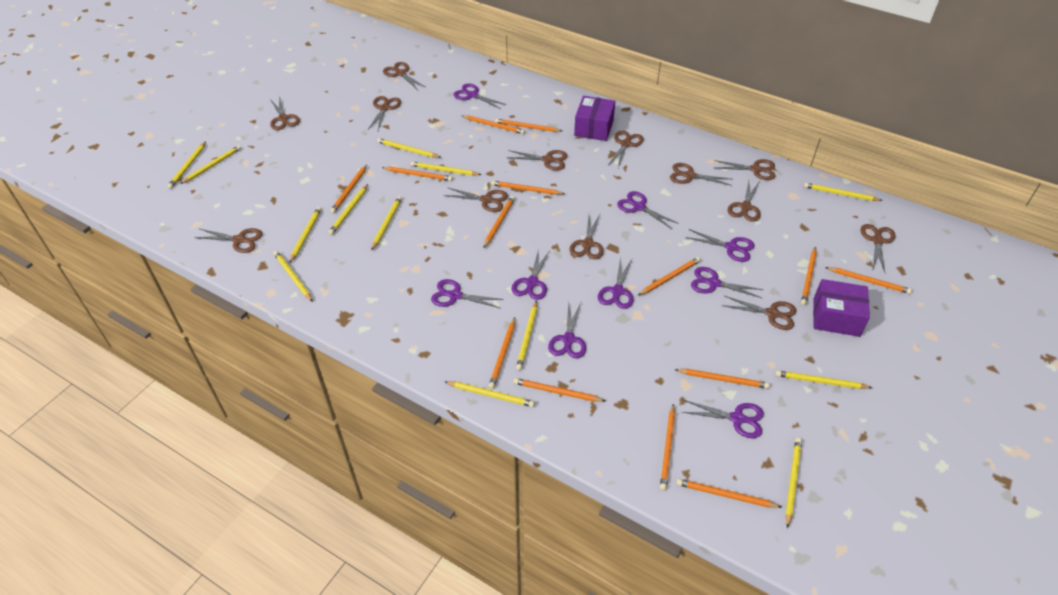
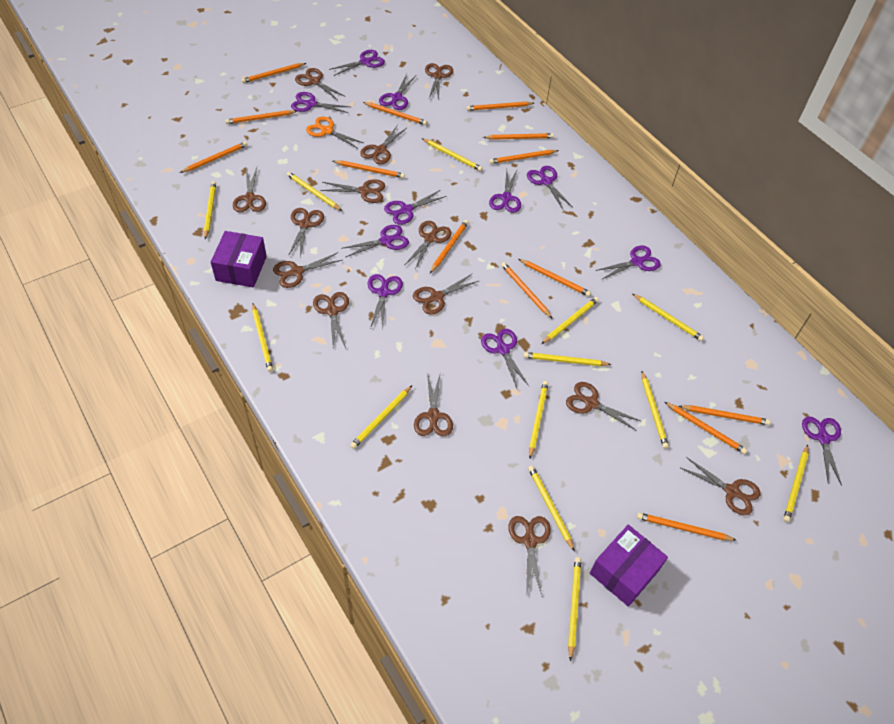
brown scissors: 13 -> 14
orange scissors: 0 -> 1
purple scissors: 9 -> 11

